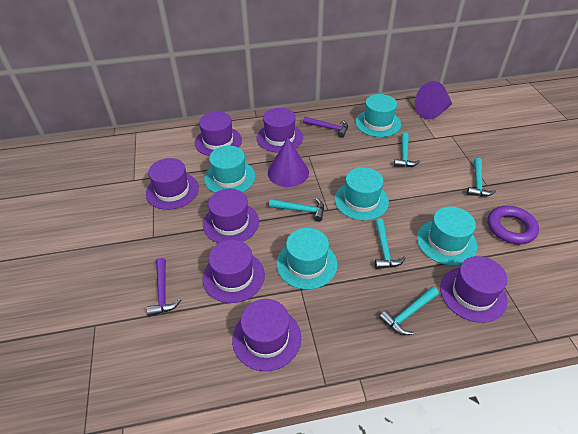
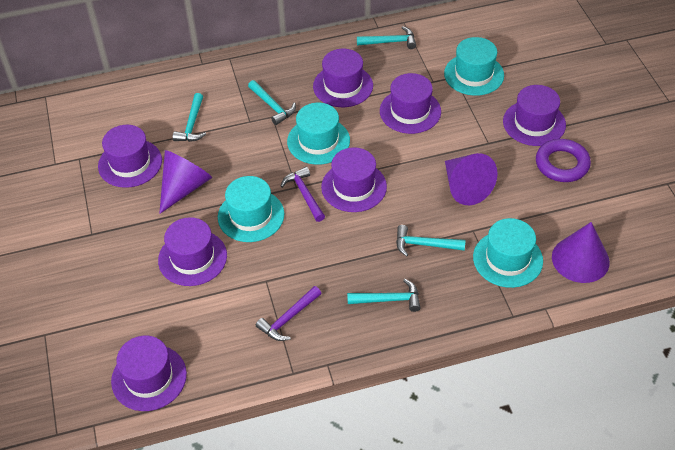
purple cone: 2 -> 3
turquoise hat: 5 -> 4

